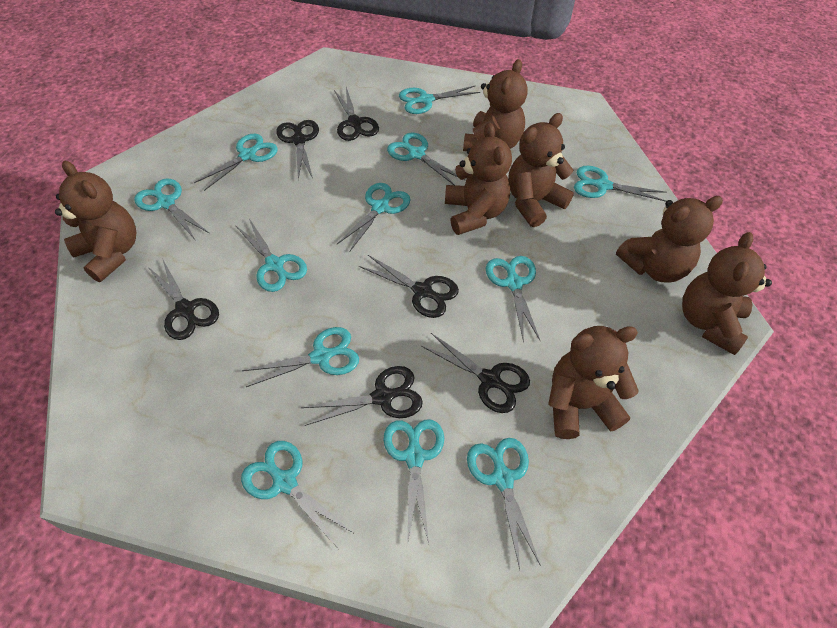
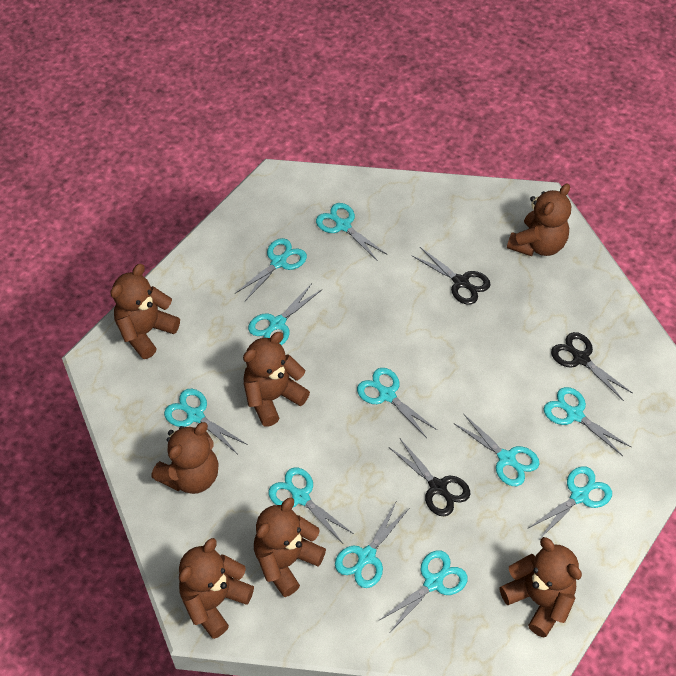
black scissors: 6 -> 3
turquoise scissors: 12 -> 11

